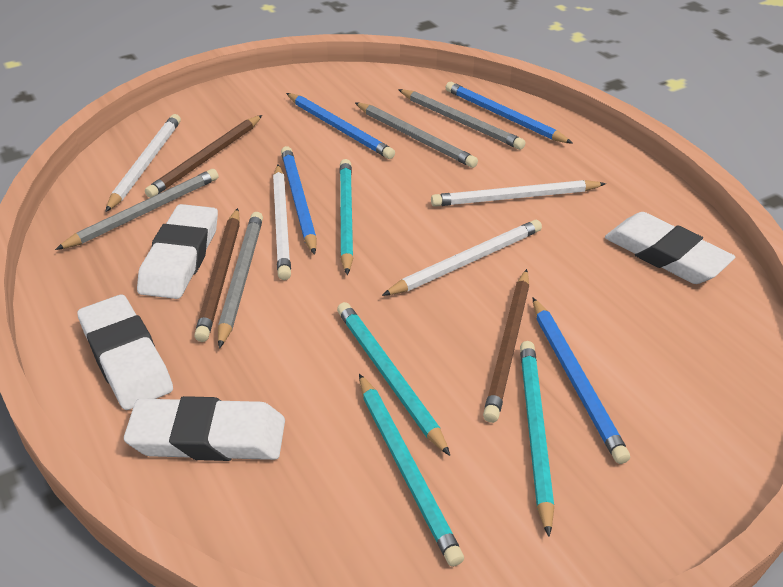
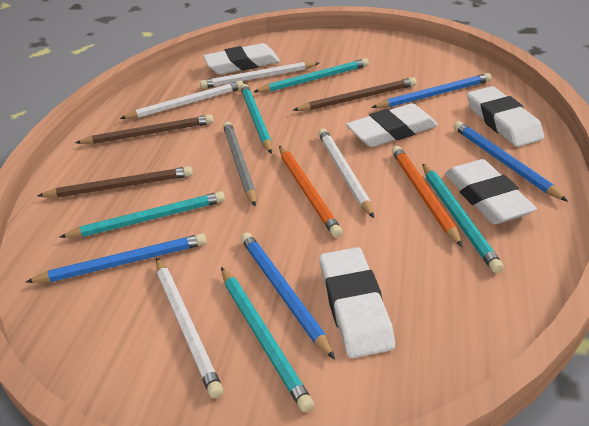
grey pencil: 4 -> 1
orange pencil: 0 -> 2
turquoise pencil: 4 -> 5
white eraser: 4 -> 5

